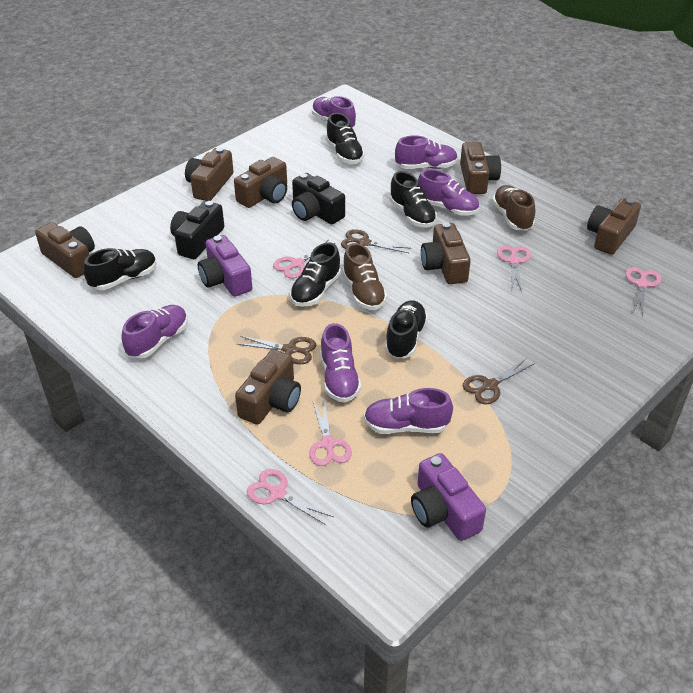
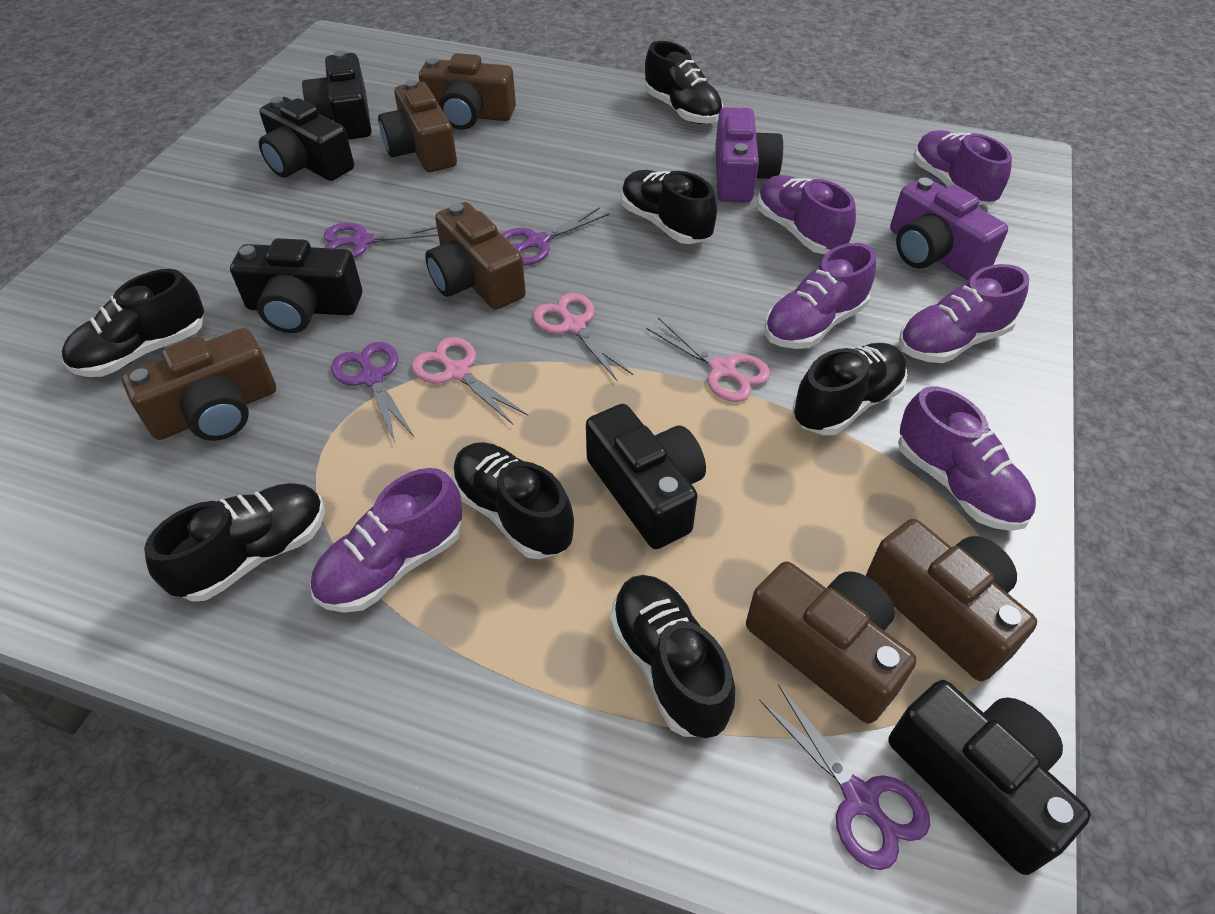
black camera: 2 -> 5
black shoe: 5 -> 7
brown camera: 7 -> 6
brown scissors: 3 -> 0
brown shoe: 2 -> 0
pink scissors: 5 -> 3
purple scissors: 0 -> 4

